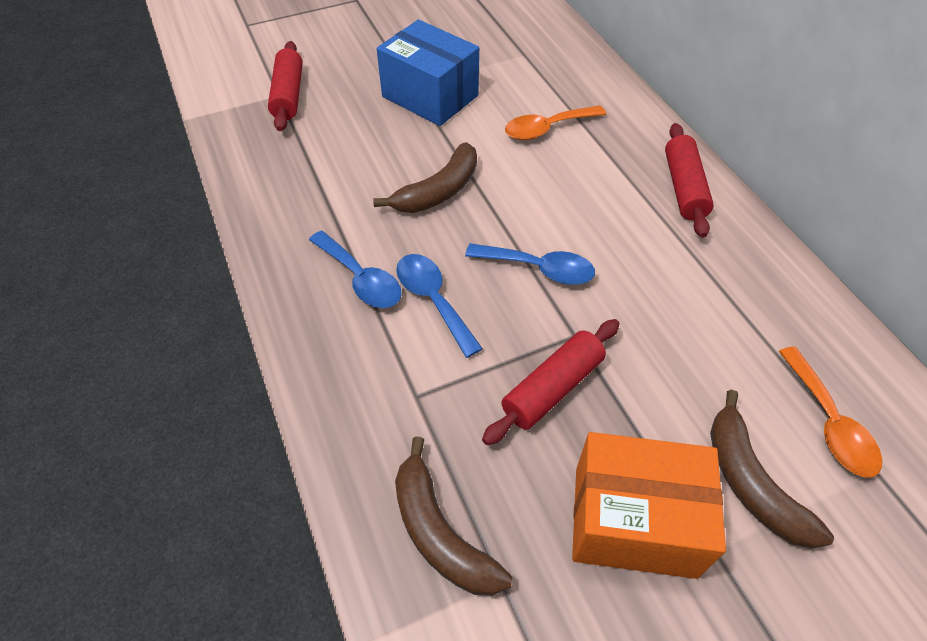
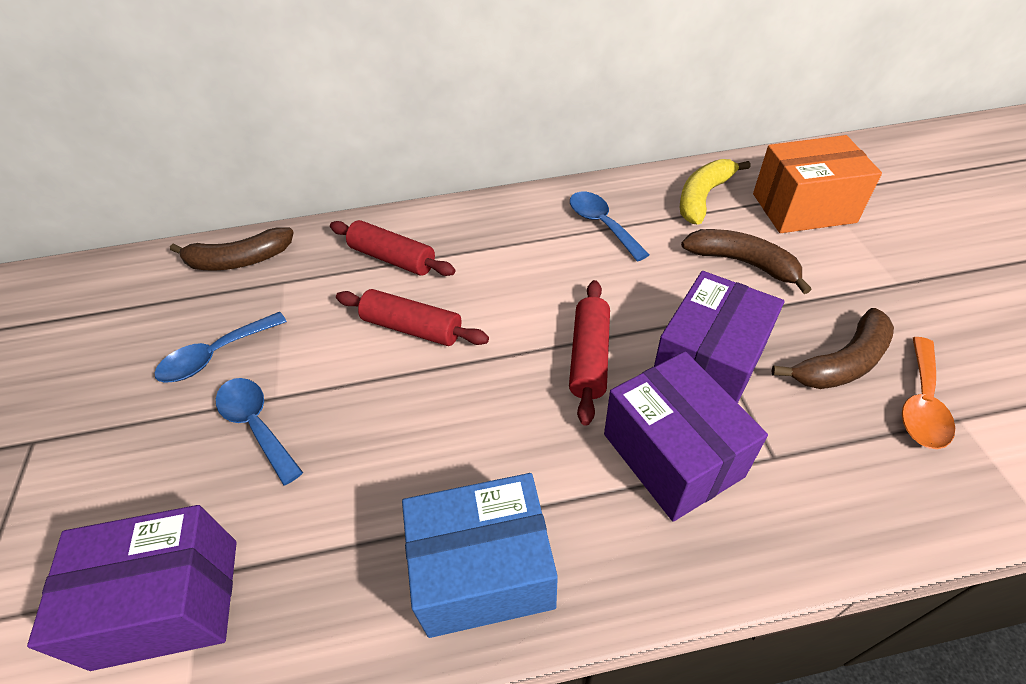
orange spoon: 2 -> 1
purple box: 0 -> 3
yellow banana: 0 -> 1

